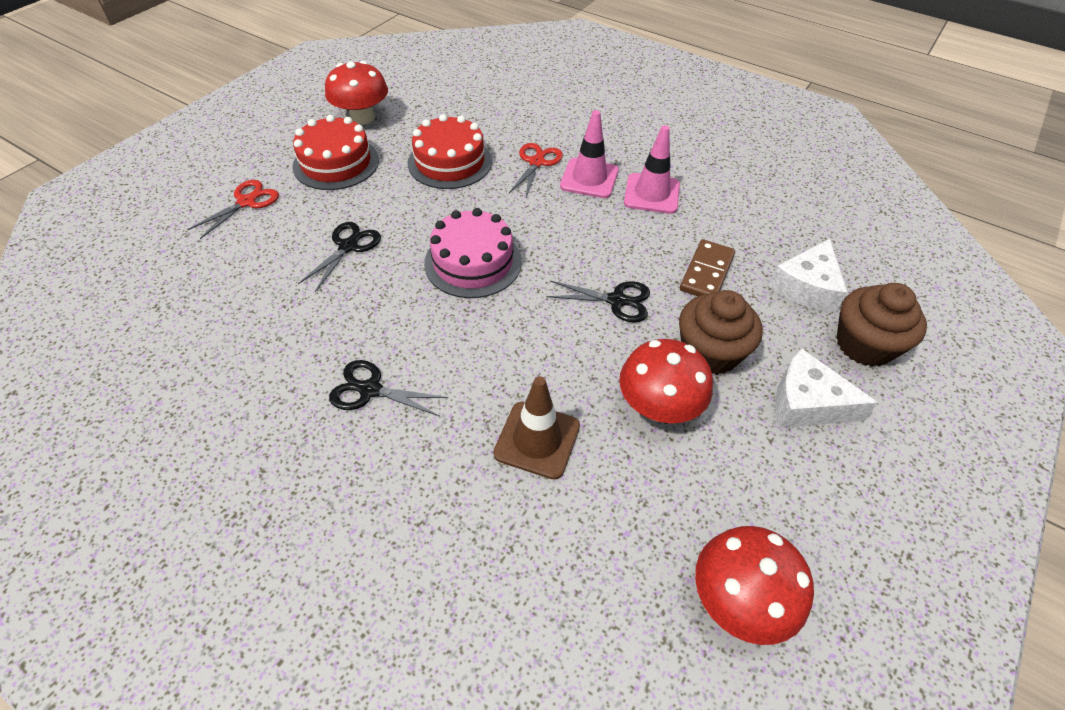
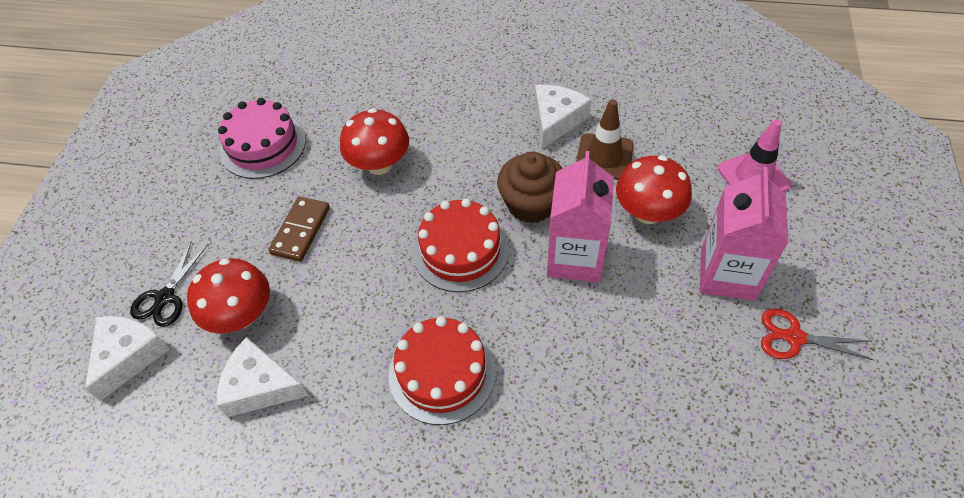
black scissors: 3 -> 1
brown cupcake: 2 -> 1
pink carton: 0 -> 2
pink traffic cone: 2 -> 1
red scissors: 2 -> 1
white cheese: 2 -> 3

